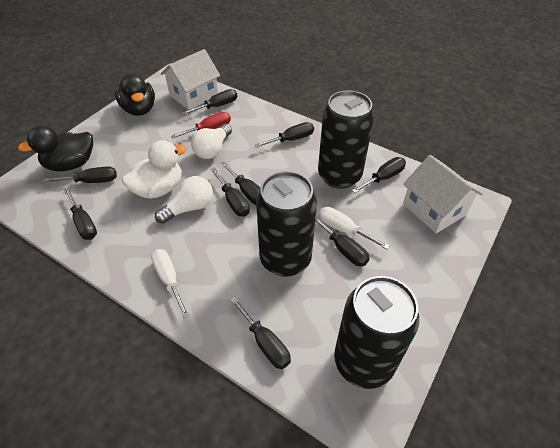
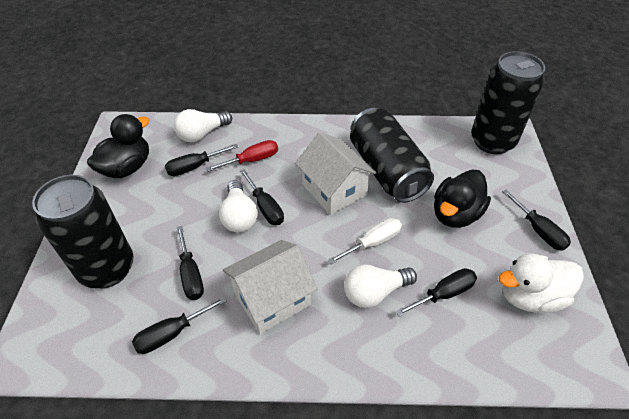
black screwdriver: 9 -> 6
white light bulb: 2 -> 3
white screwdriver: 2 -> 1

